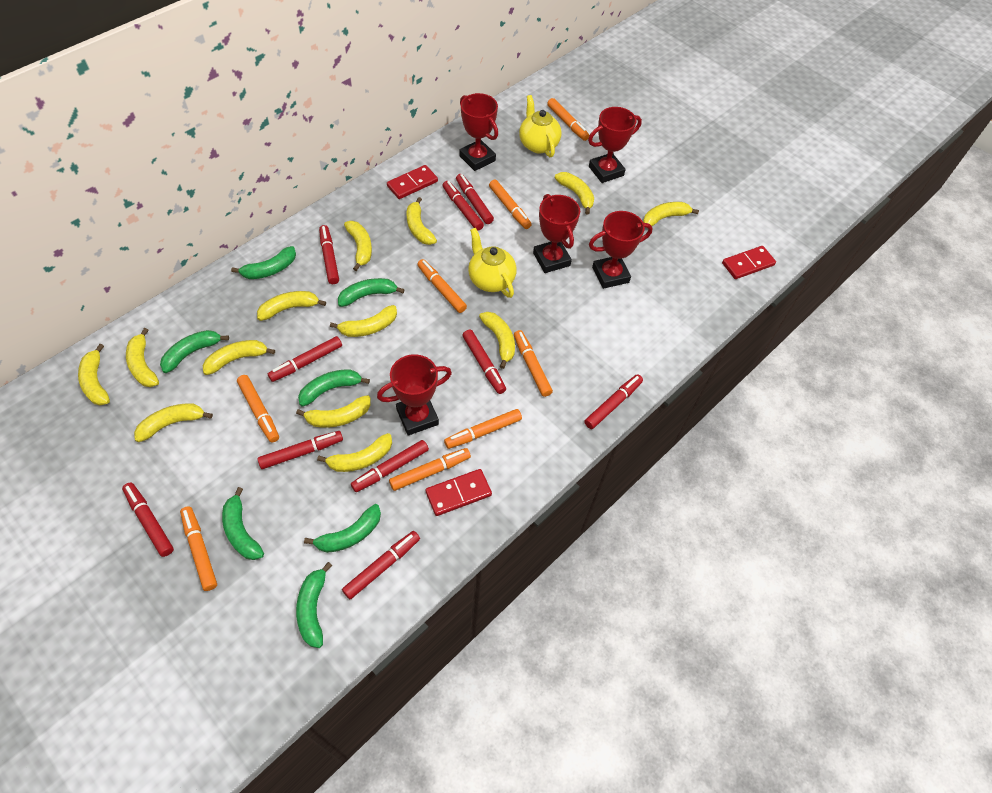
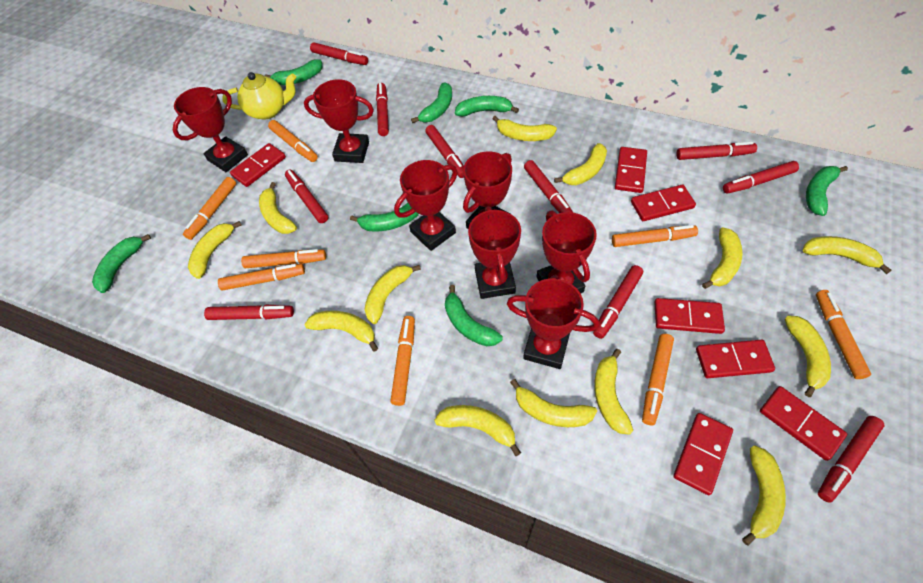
red domino: 3 -> 7
red trophy: 5 -> 7
yellow teapot: 2 -> 1

